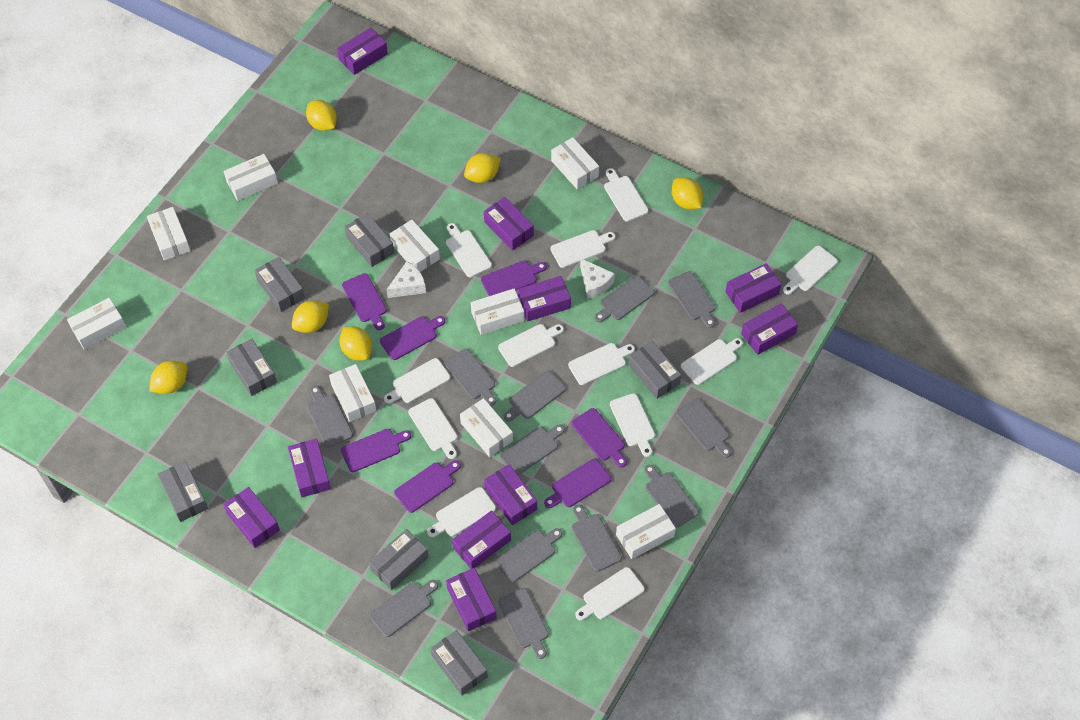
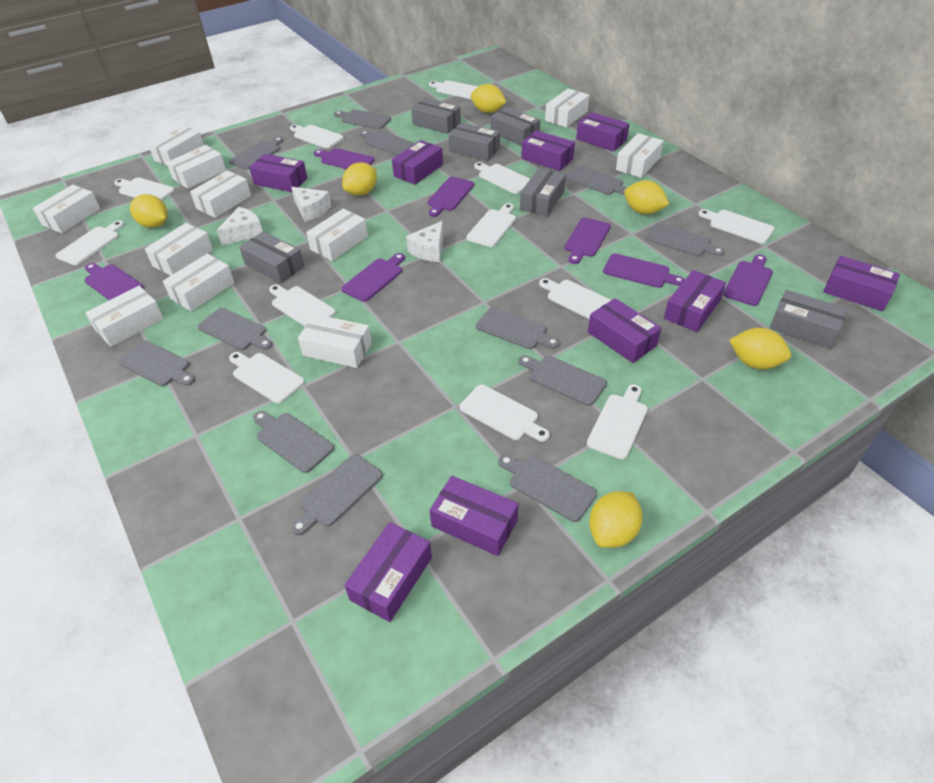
grey box: 7 -> 6
purple box: 10 -> 9
white box: 9 -> 11
white cheese: 2 -> 3

